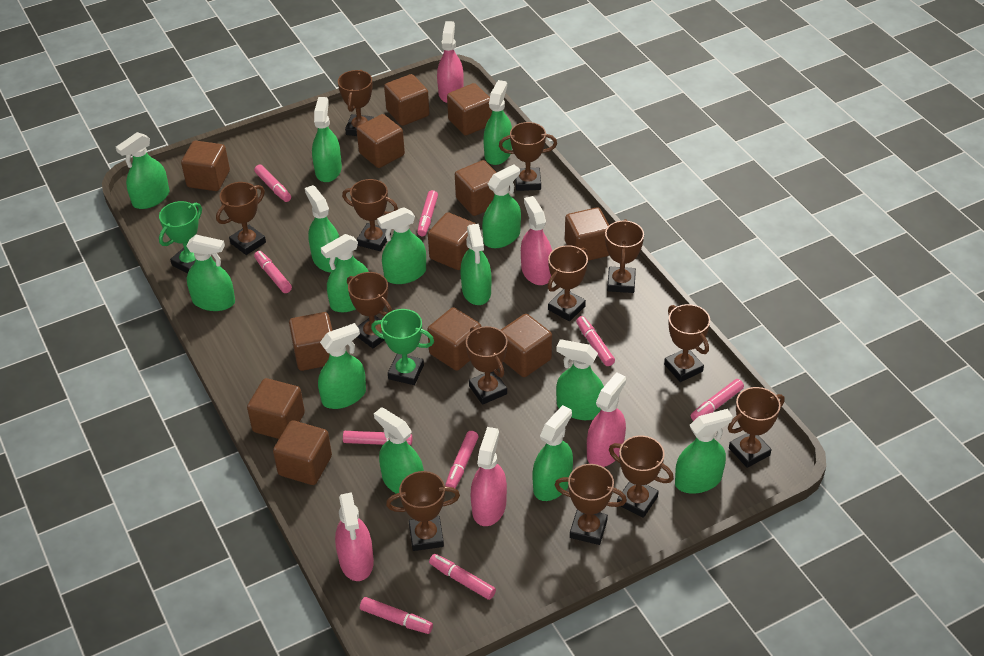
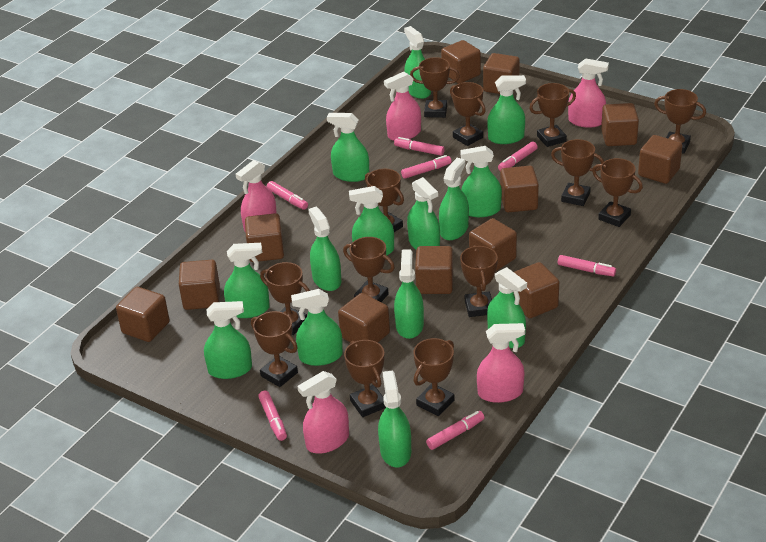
green trophy: 2 -> 0
pink marker: 9 -> 7

